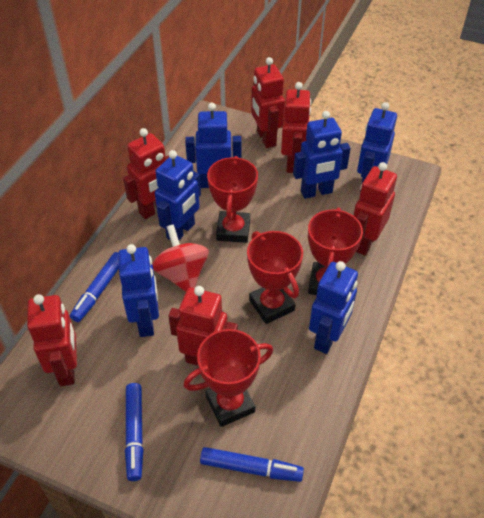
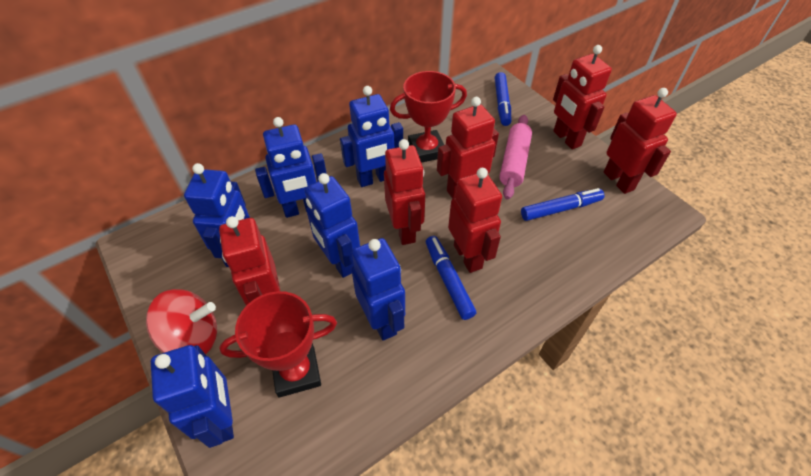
pink rolling pin: 0 -> 1
red trophy: 4 -> 2

